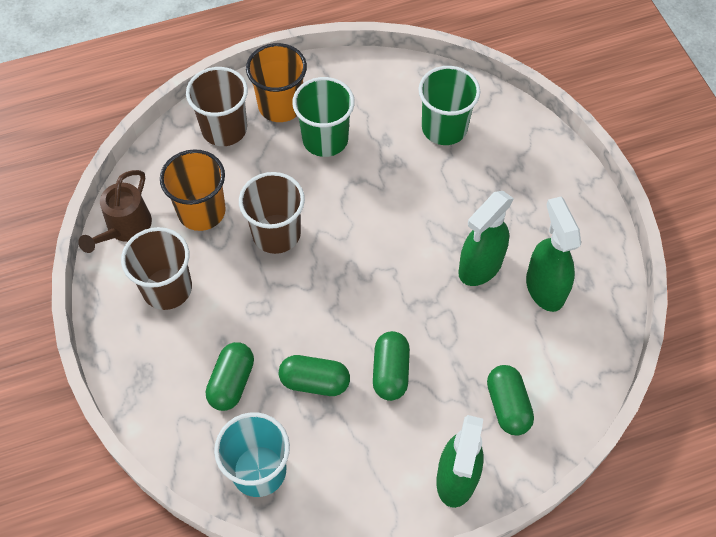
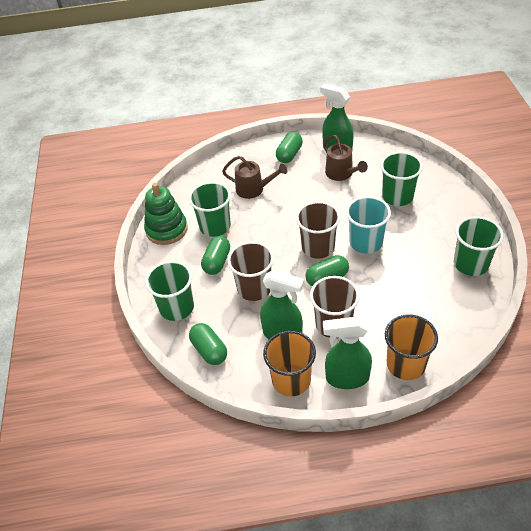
brown watering can: 1 -> 2
green cup: 2 -> 4
green stacking toy: 0 -> 1

